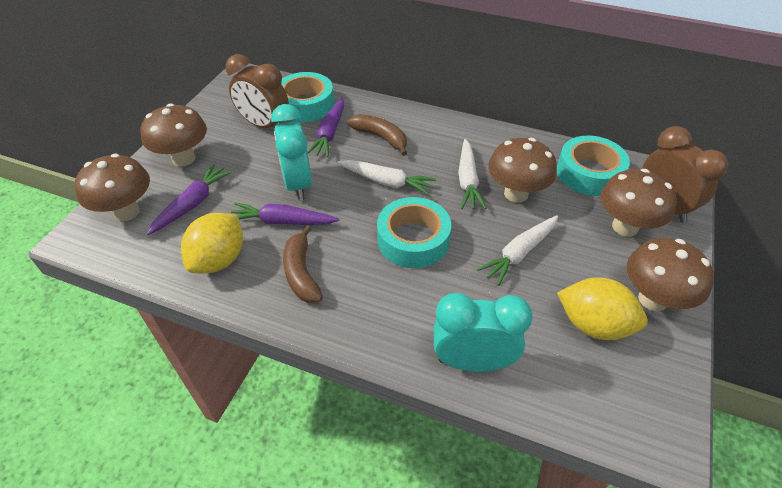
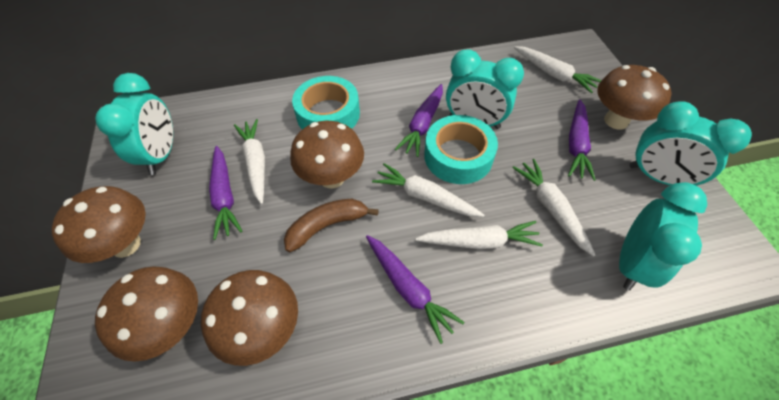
brown banana: 2 -> 1
brown clock: 2 -> 0
purple carrot: 3 -> 4
turquoise clock: 2 -> 4
turquoise tape: 3 -> 2
white carrot: 3 -> 5
yellow lemon: 2 -> 0

